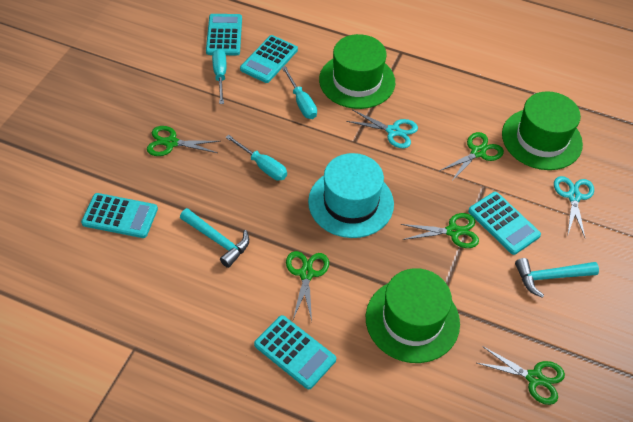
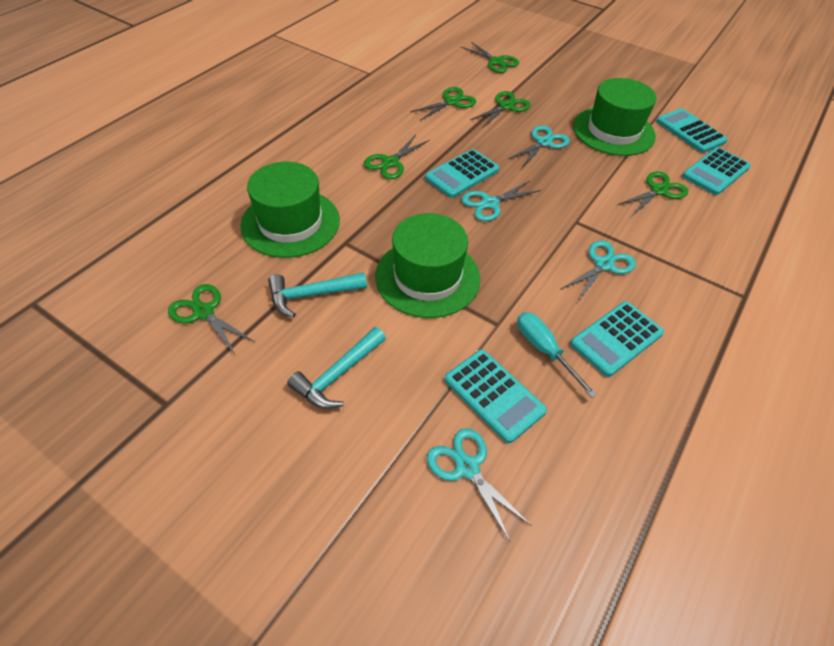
green scissors: 5 -> 6
turquoise hat: 1 -> 0
turquoise scissors: 2 -> 4
turquoise screwdriver: 3 -> 1

